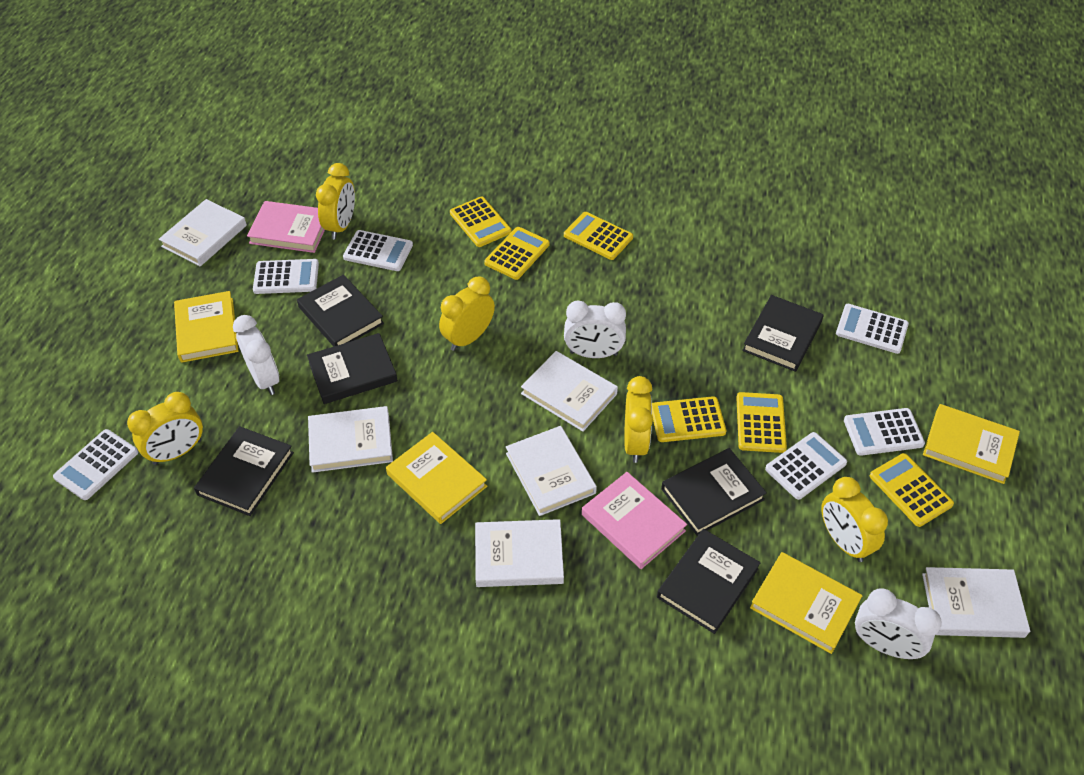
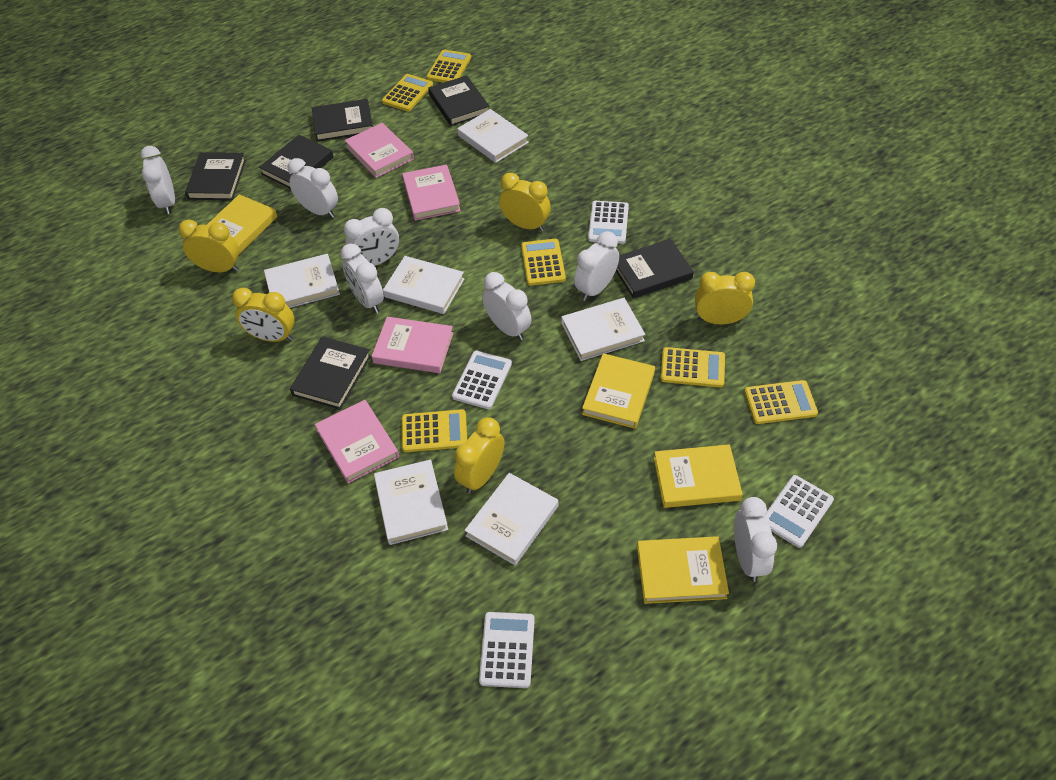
pink book: 2 -> 4
white calculator: 6 -> 4
white clock: 3 -> 7

